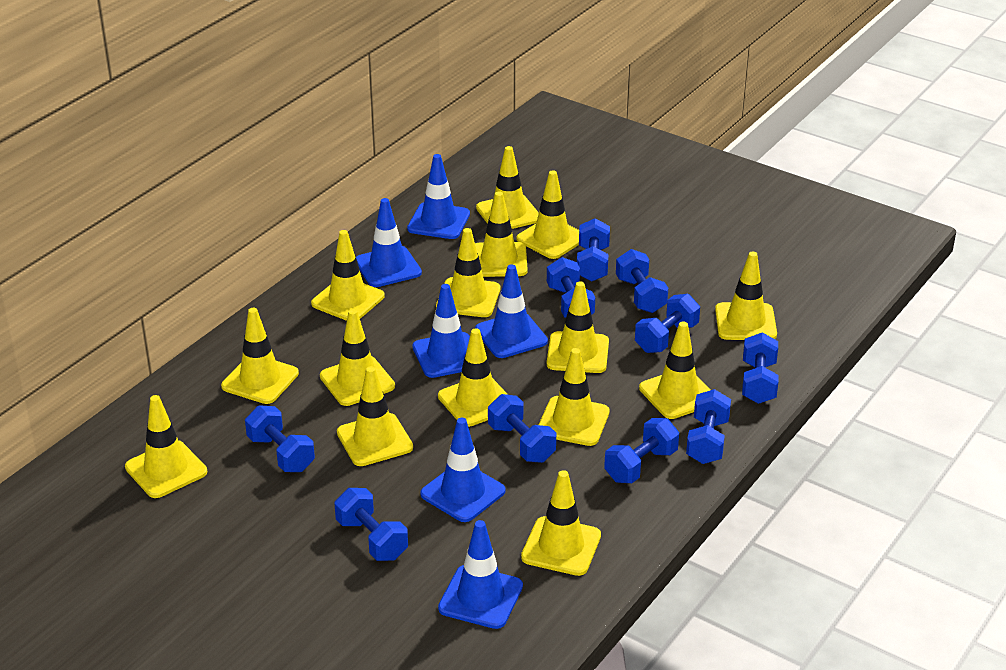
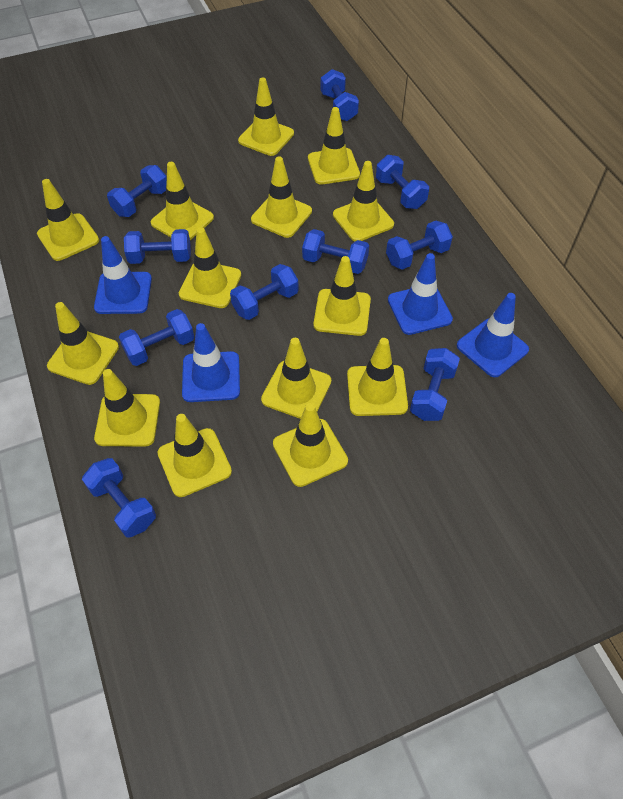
blue traffic cone: 6 -> 4
yellow traffic cone: 15 -> 14

